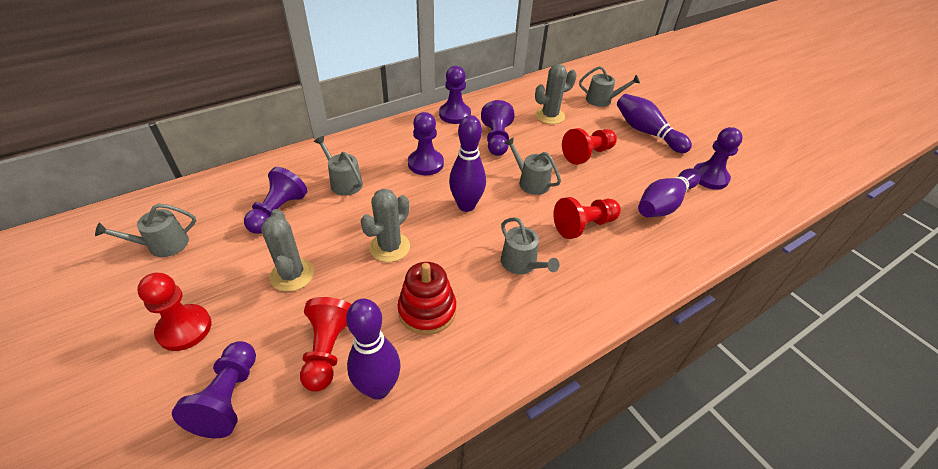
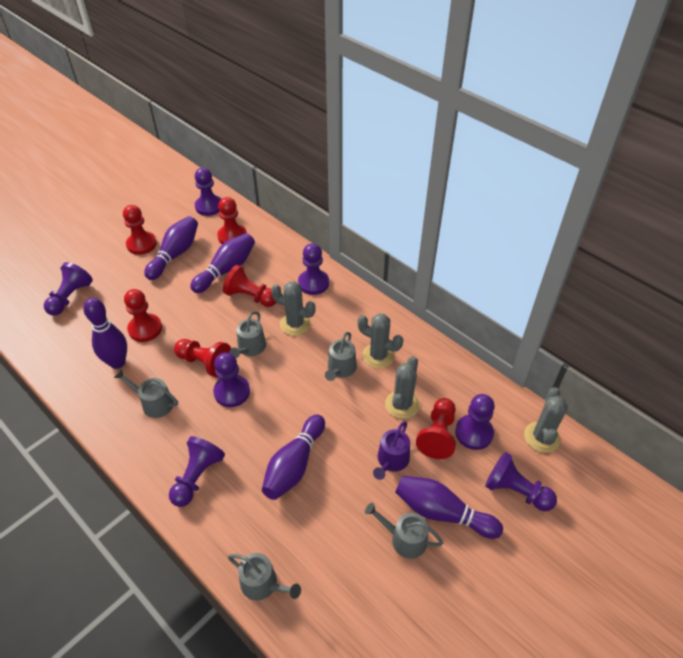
grey cactus: 3 -> 4
purple bowling pin: 4 -> 5
purple pawn: 6 -> 7
purple watering can: 0 -> 1
red pawn: 4 -> 6
red stacking toy: 1 -> 0

